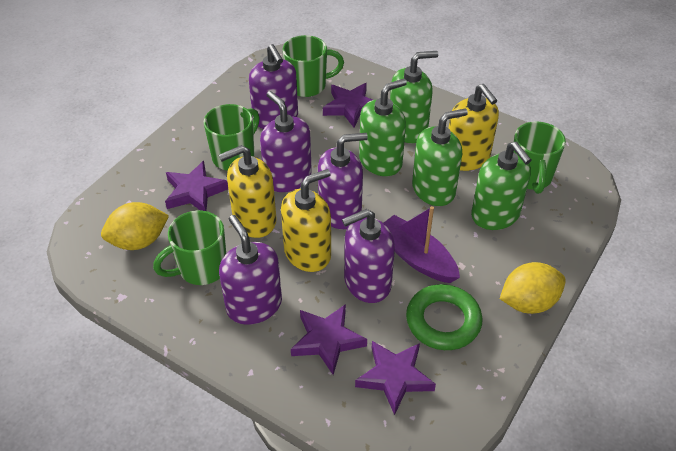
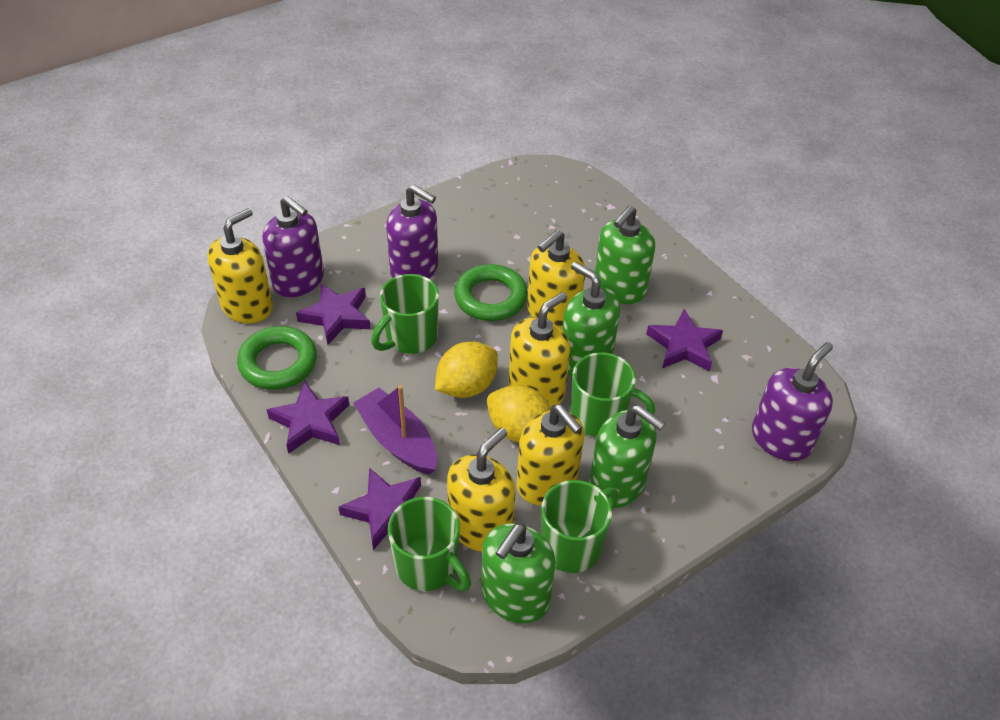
green ring: 1 -> 2
purple soap dispenser: 5 -> 3
yellow soap dispenser: 3 -> 5

